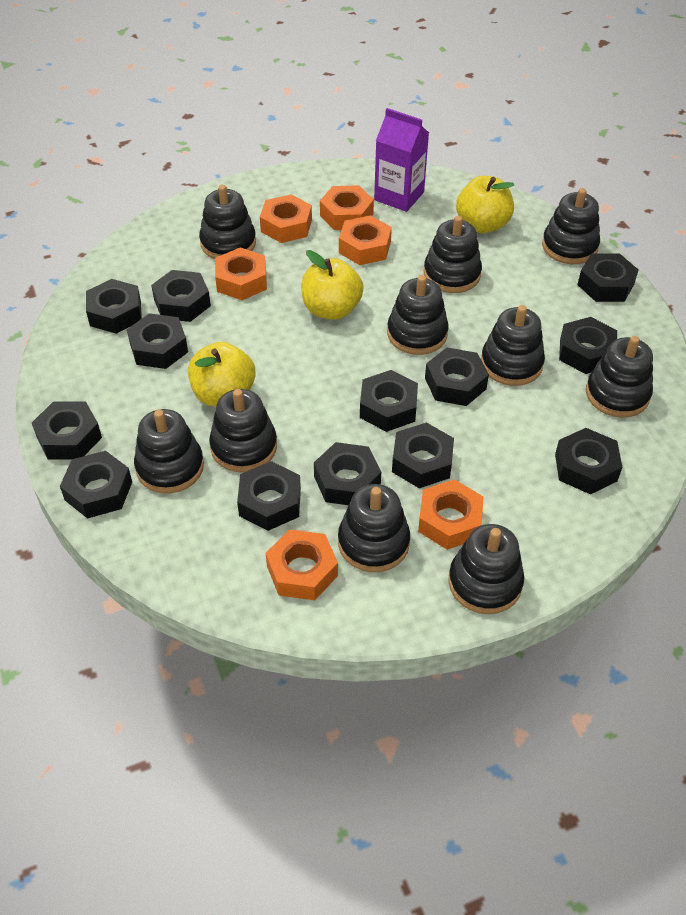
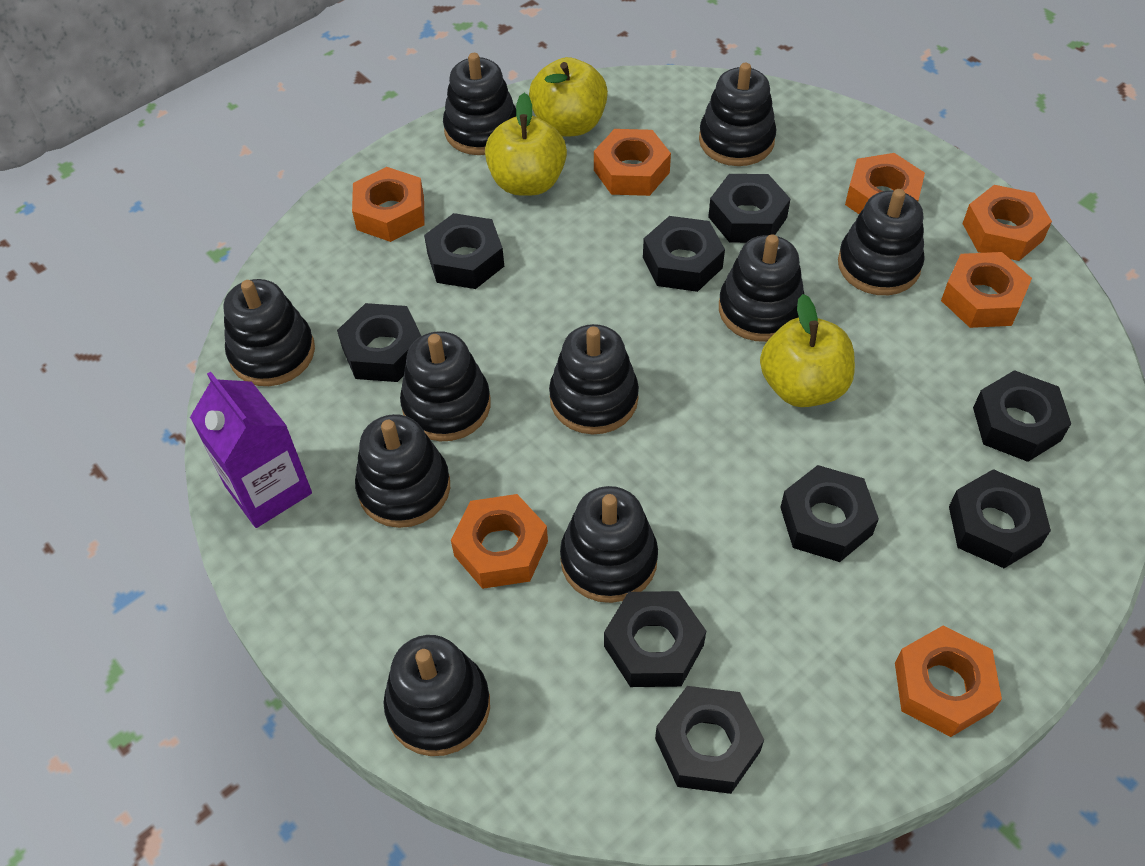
black nut: 13 -> 9
orange nut: 6 -> 7

